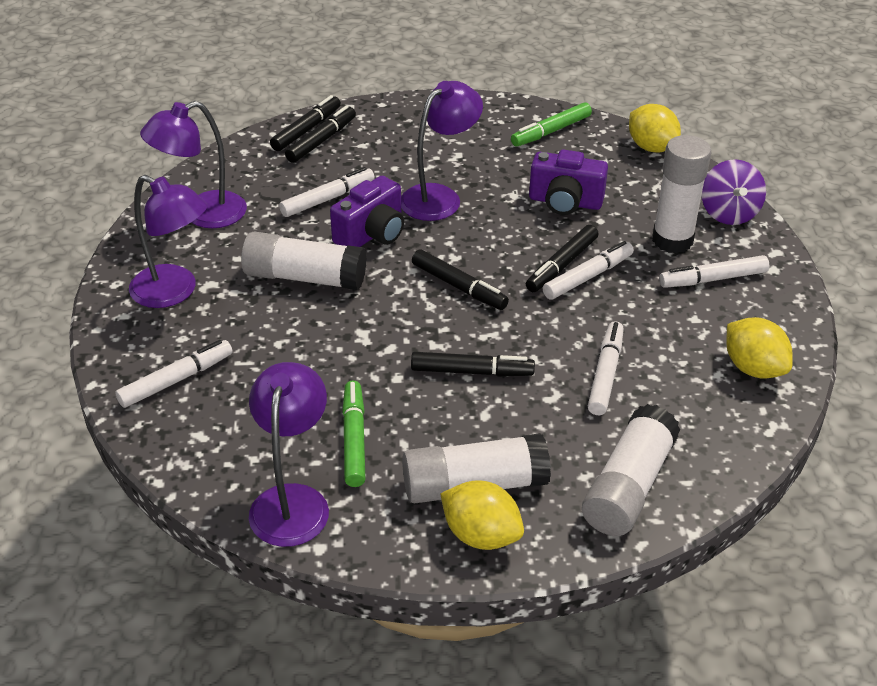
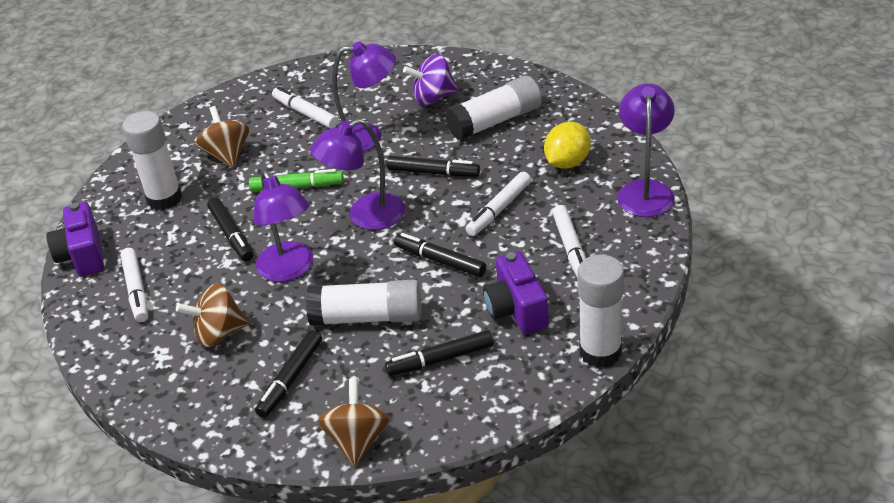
brown spinning top: 0 -> 3
green marker: 2 -> 1
white marker: 5 -> 4
yellow lemon: 3 -> 1

